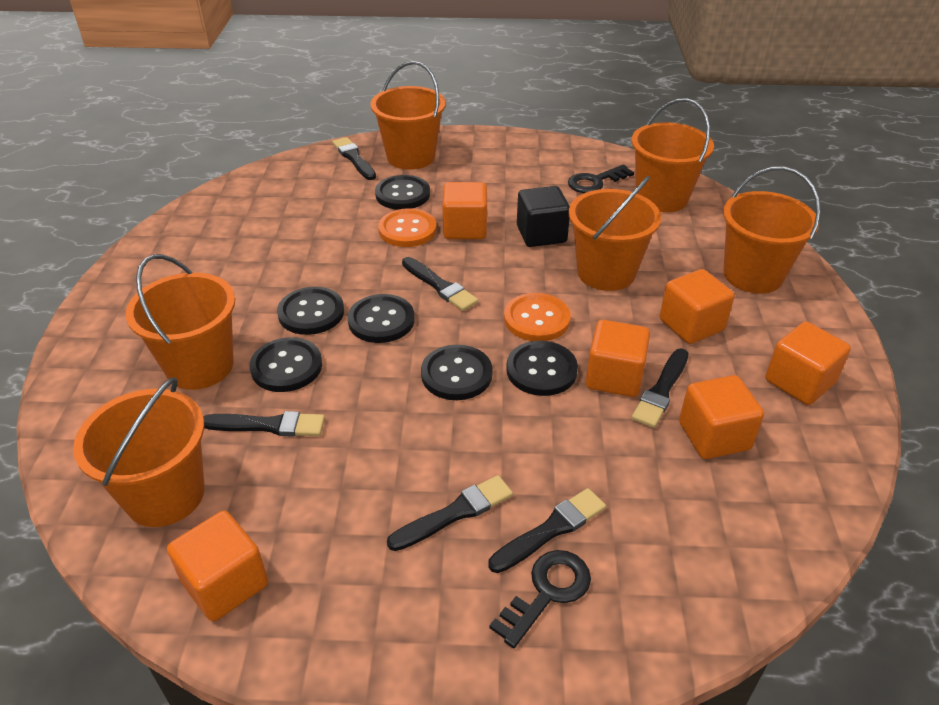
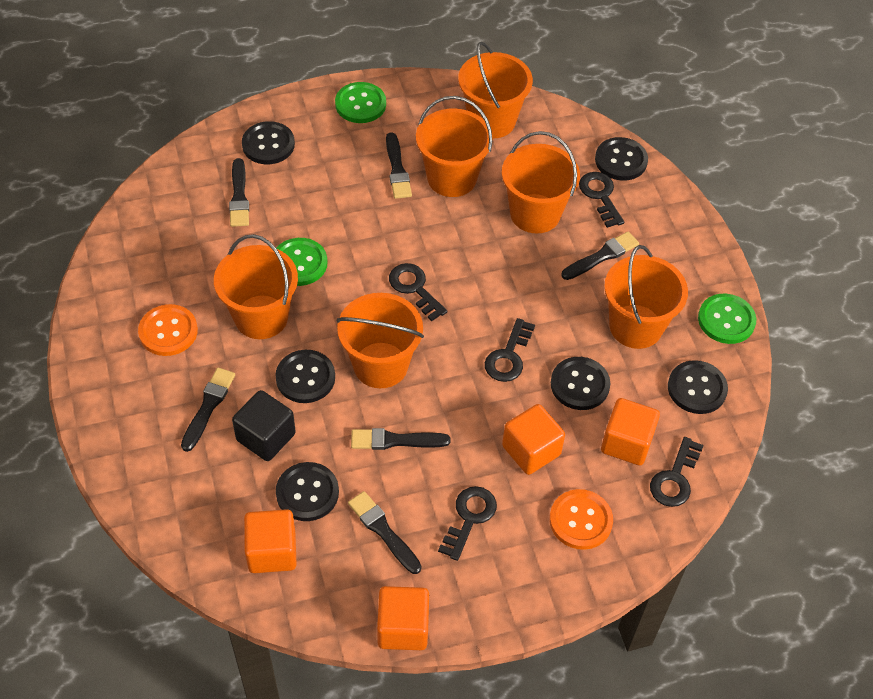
black key: 2 -> 5
green button: 0 -> 3
orange cube: 6 -> 4

